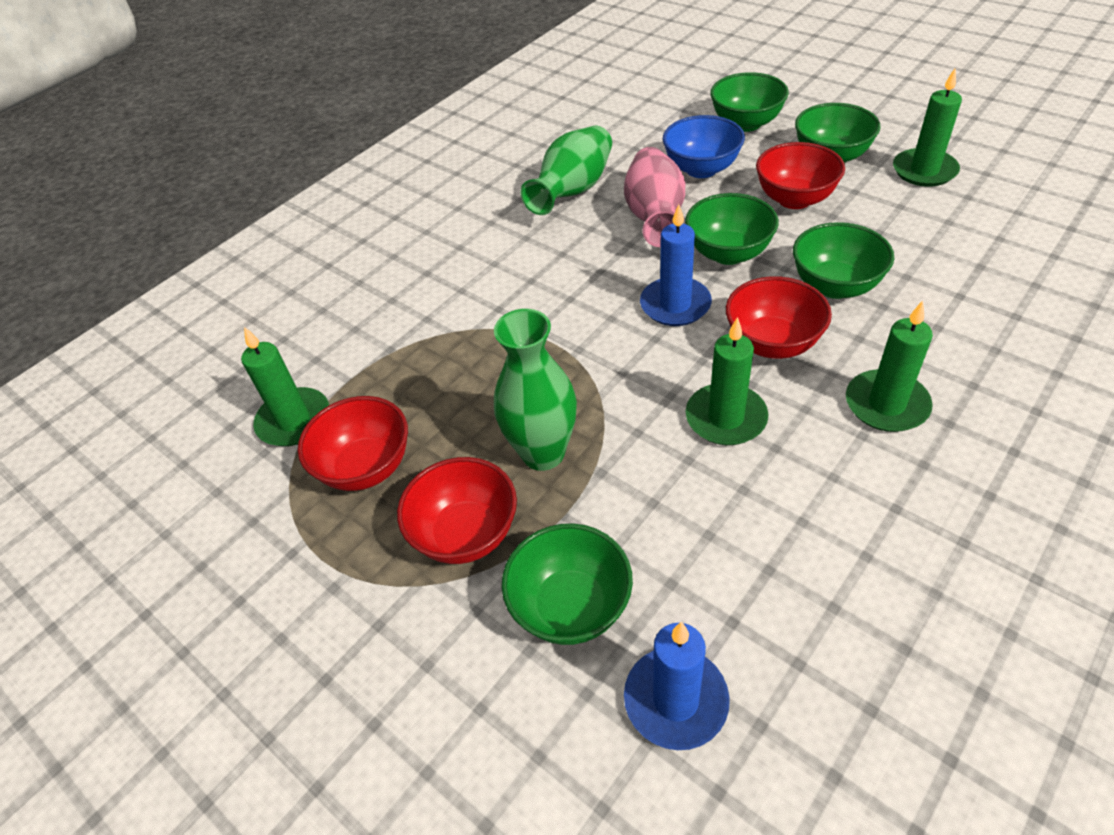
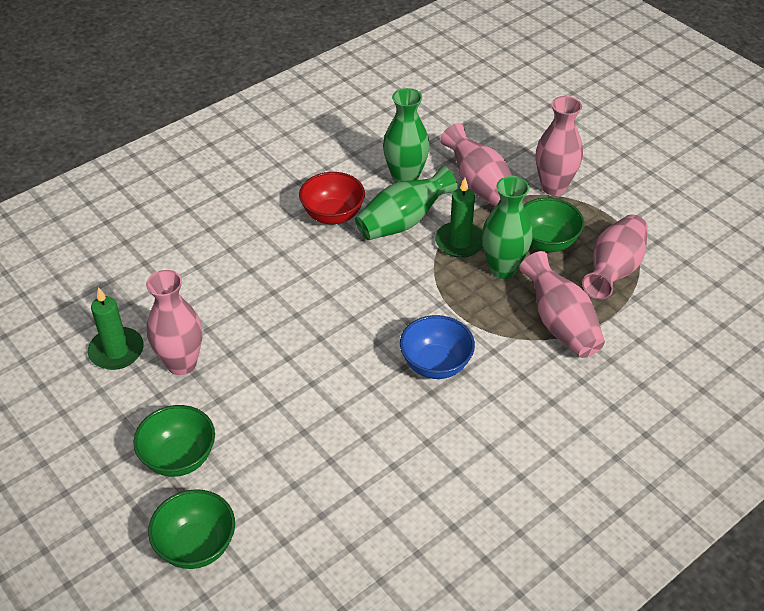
blue candle: 2 -> 0
green bowl: 5 -> 3
green candle: 4 -> 2
green vase: 2 -> 3
pink vase: 1 -> 5
red bowl: 4 -> 1

